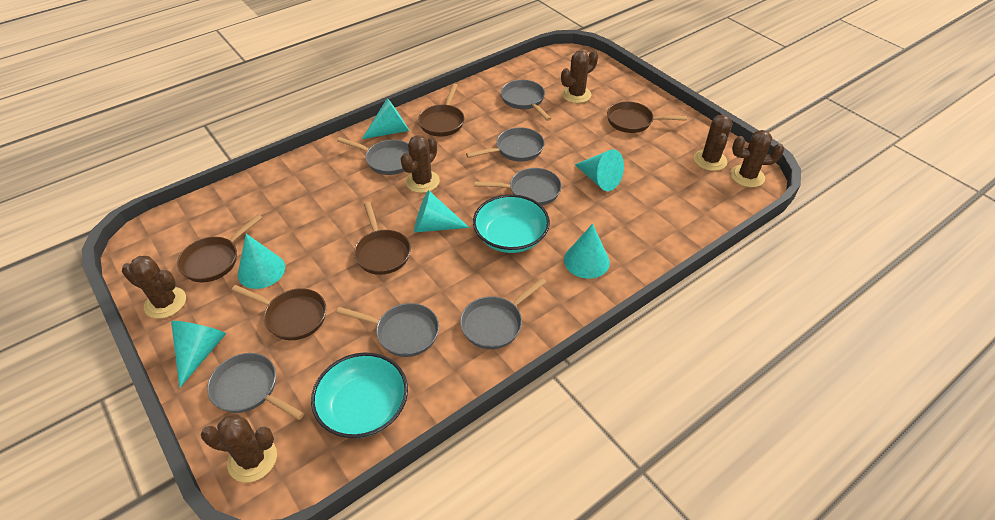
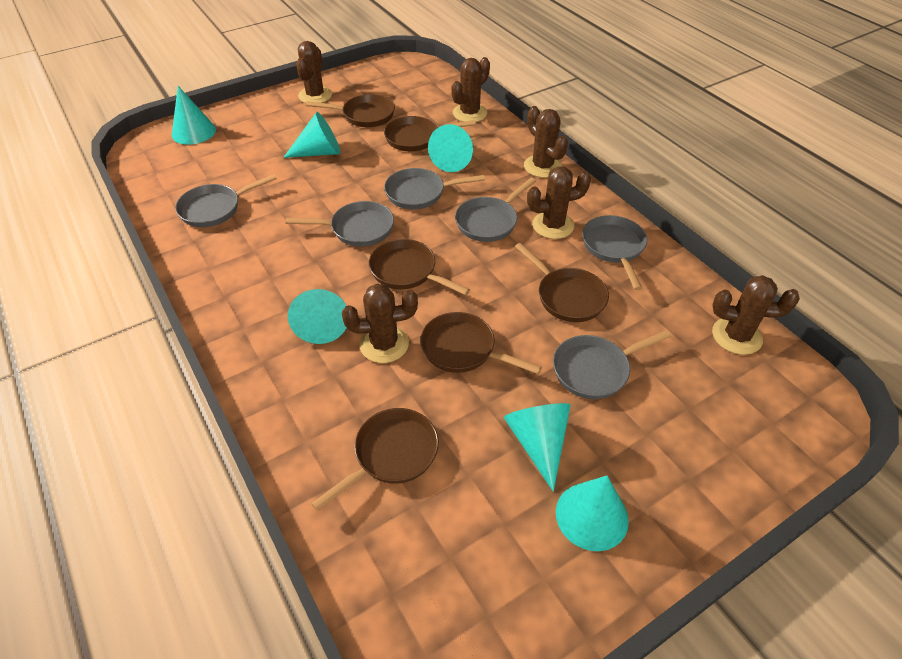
brown pan: 5 -> 6
grey pan: 7 -> 6
turquoise bowl: 2 -> 0

